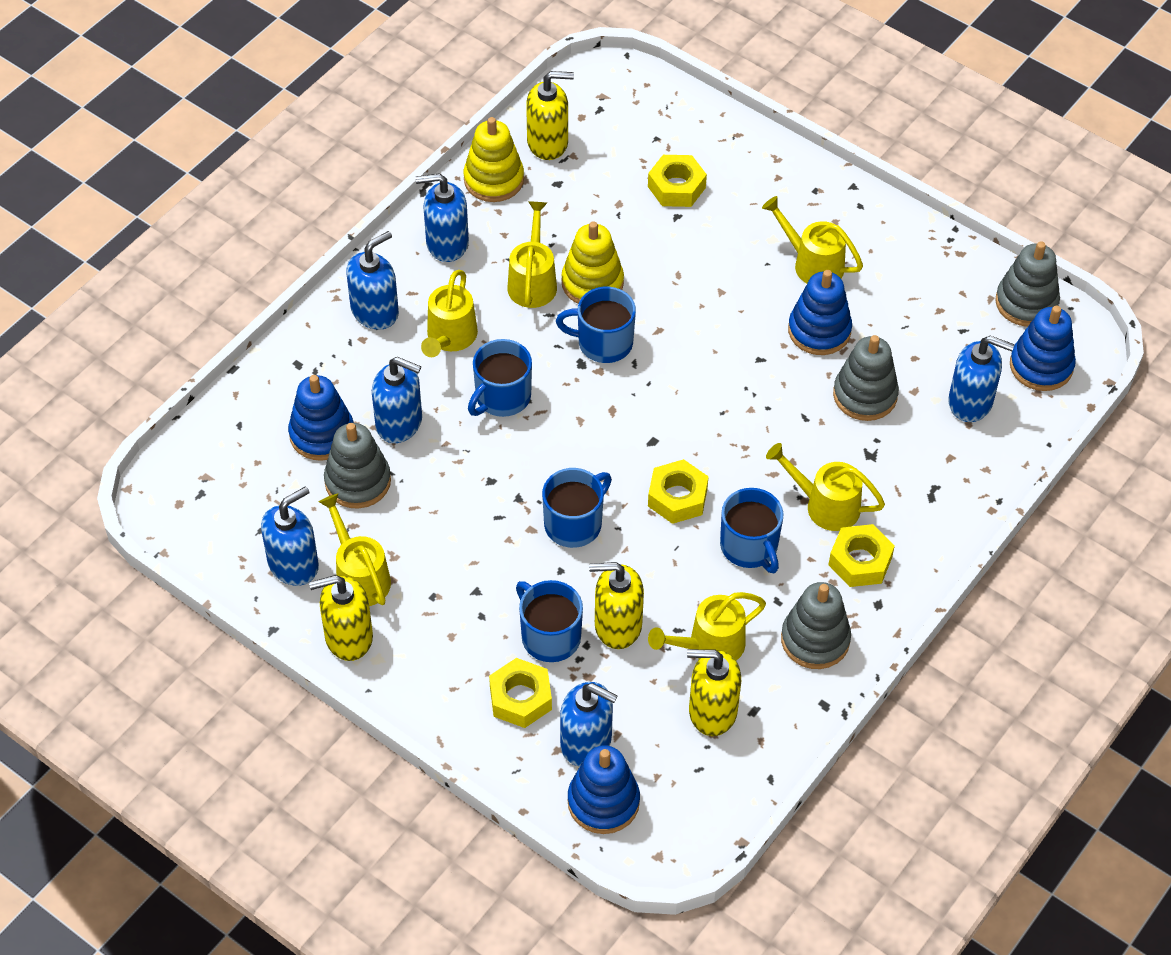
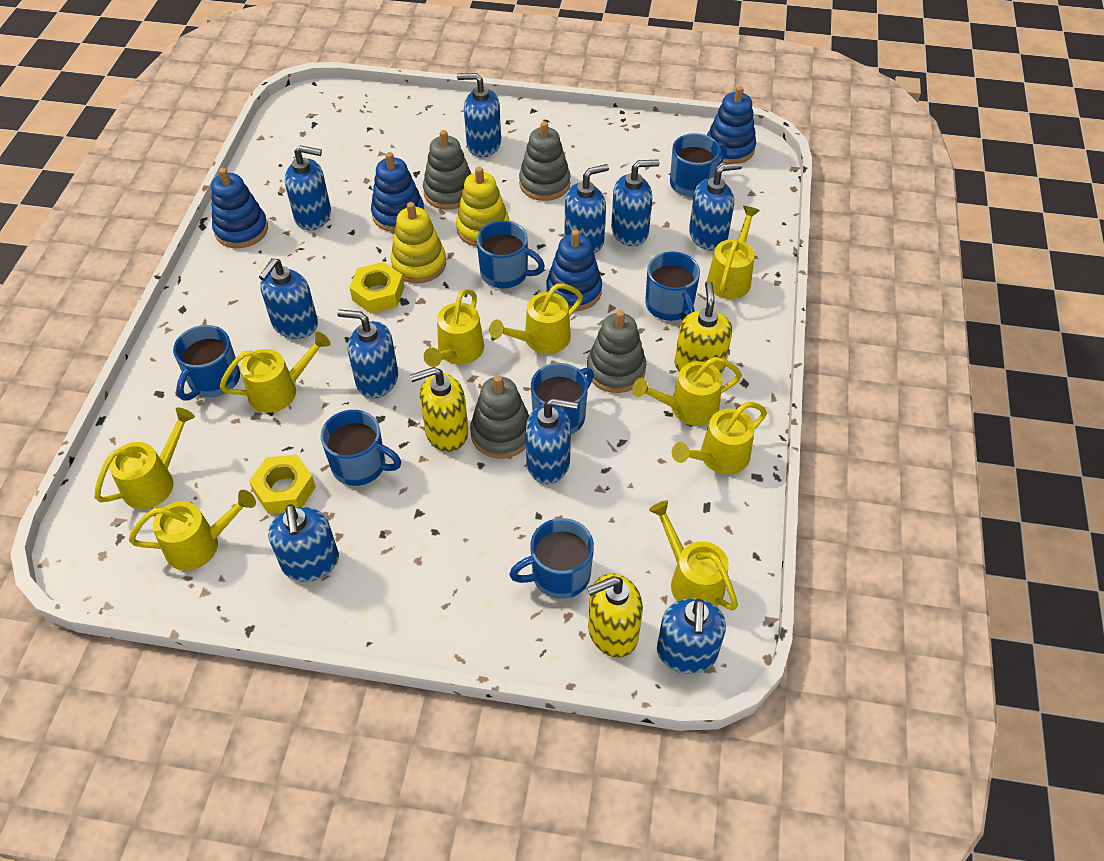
blue mug: 5 -> 7
blue soap dispenser: 6 -> 10
yellow nut: 4 -> 2
yellow soap dispenser: 4 -> 3
yellow watering can: 6 -> 9

